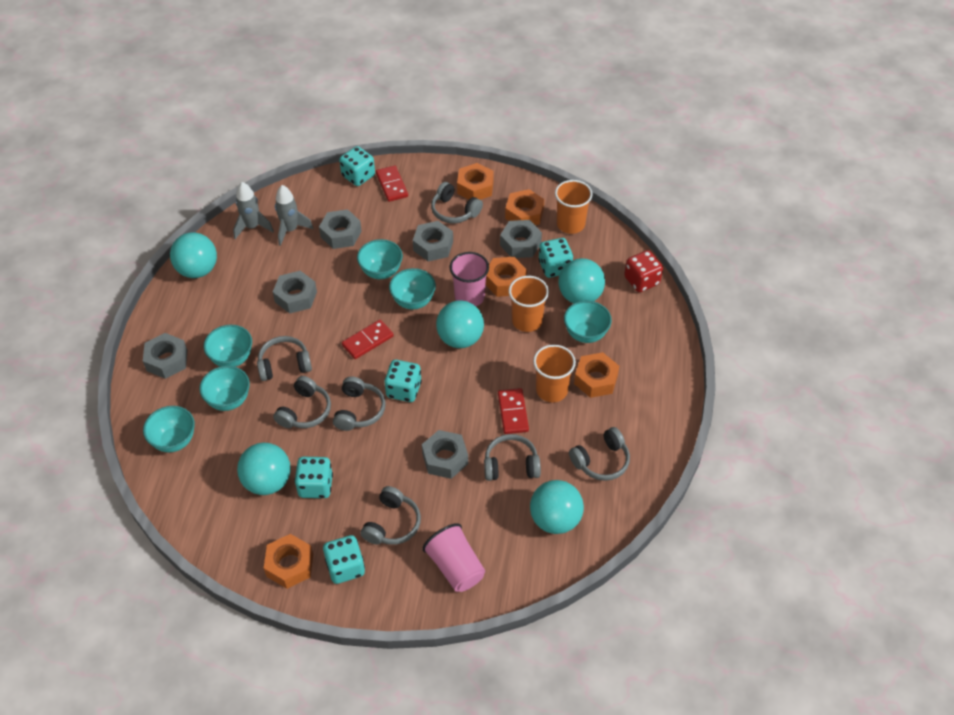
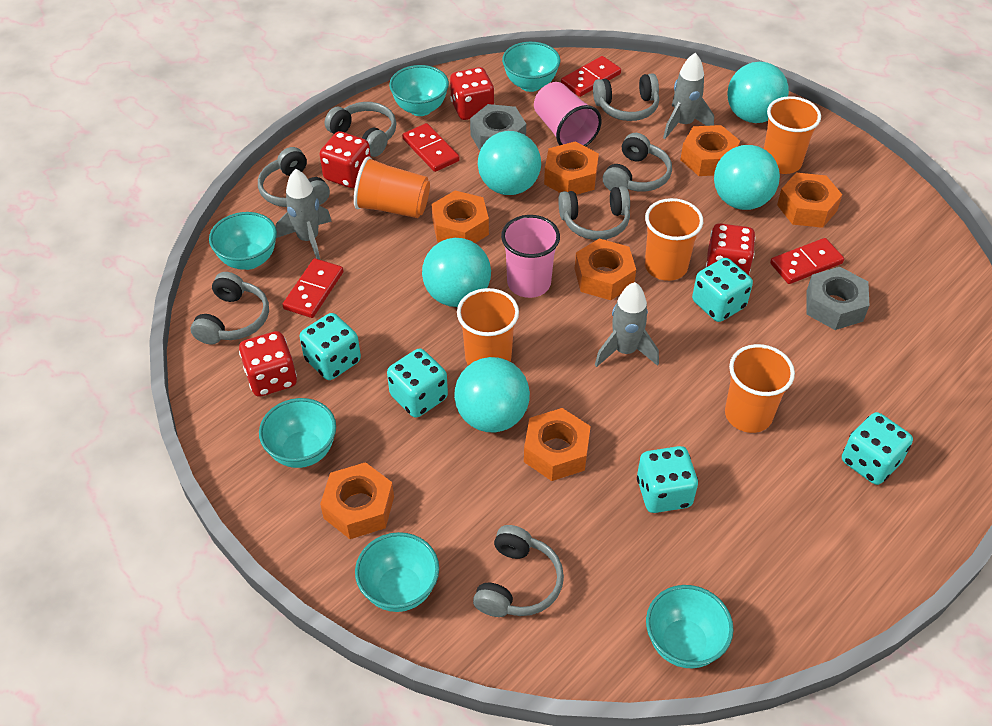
grey nut: 6 -> 2
grey rocket: 2 -> 3
orange cup: 3 -> 5
orange nut: 5 -> 7
red dice: 1 -> 4
red domino: 3 -> 4

